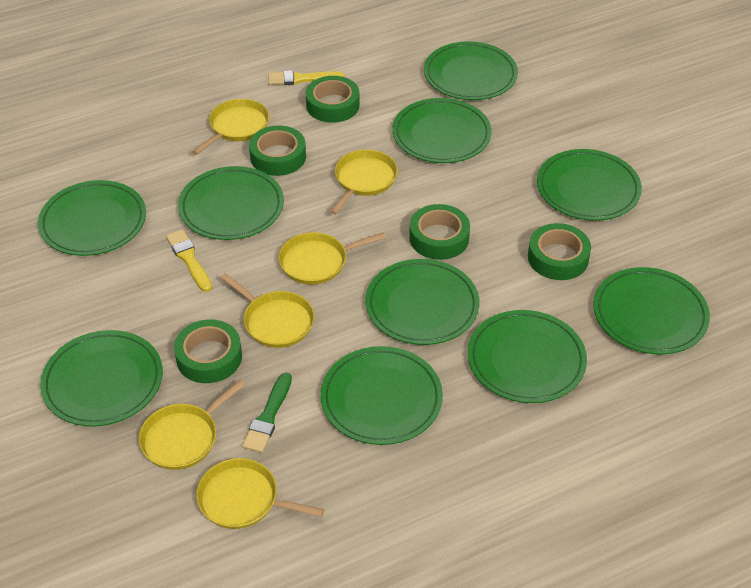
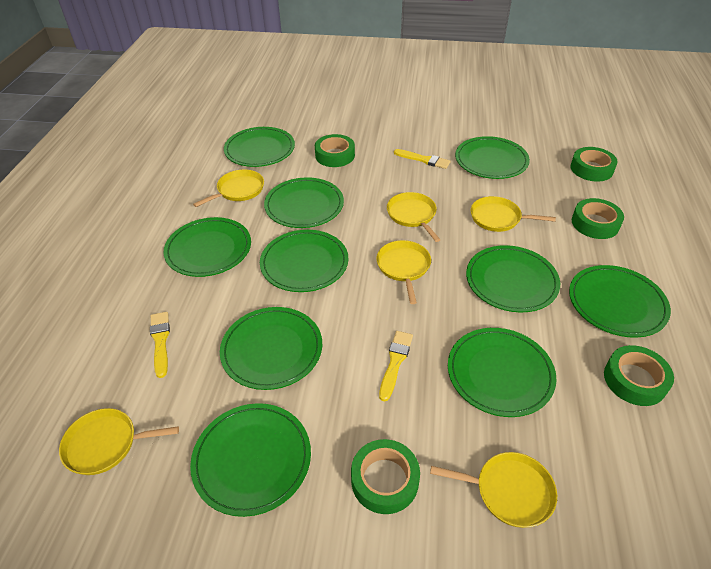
green brush: 1 -> 0
yellow brush: 2 -> 3

